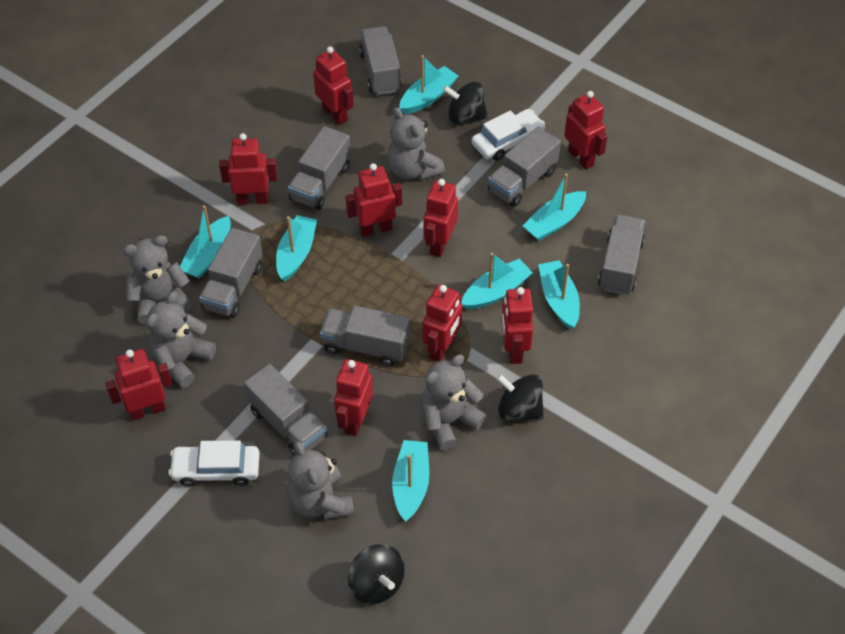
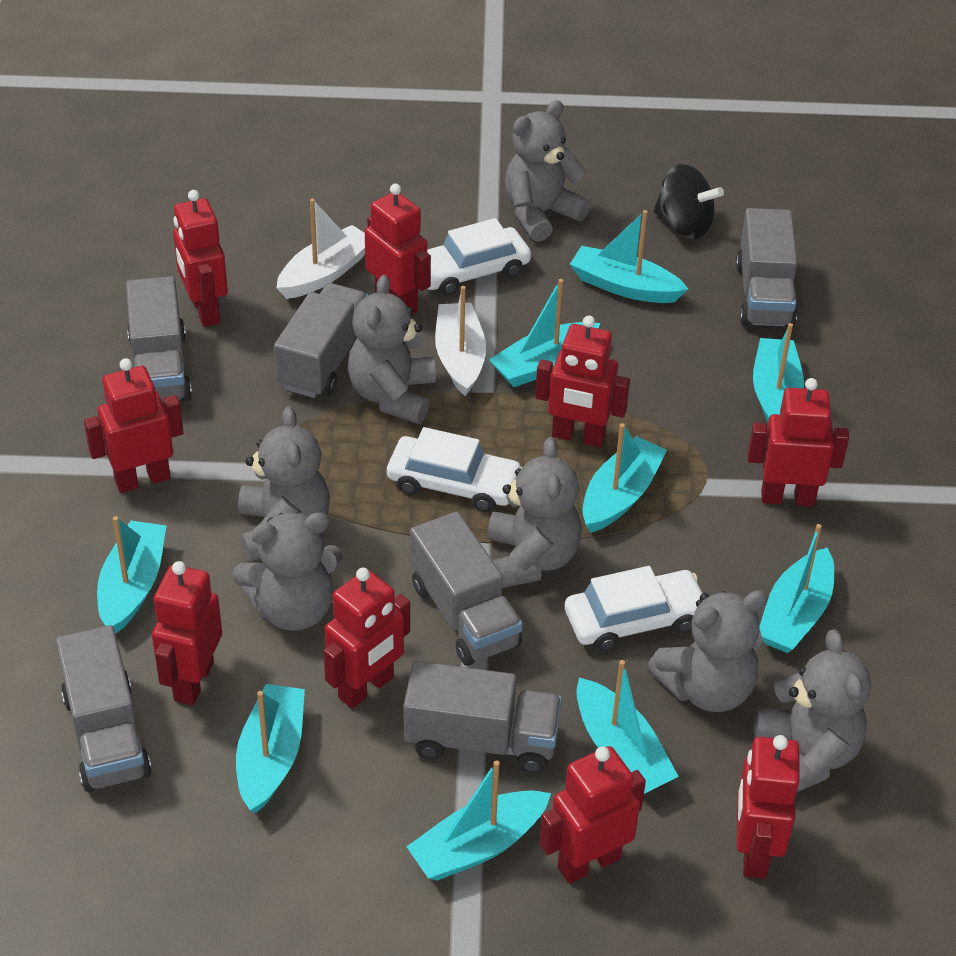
black spinning top: 3 -> 1
grey teddy bear: 5 -> 7
grey truck: 7 -> 6
turquoise boat: 7 -> 9
white boat: 0 -> 2
white car: 2 -> 3

